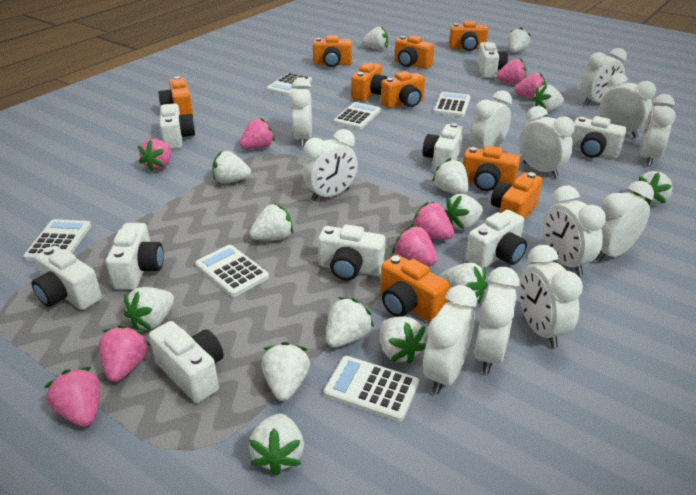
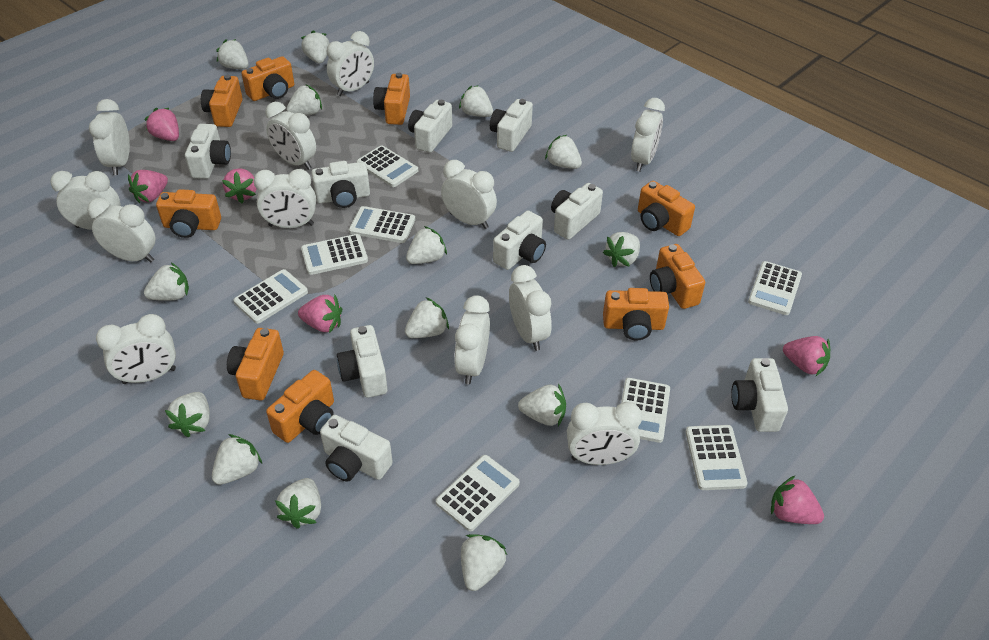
pink strawberry: 8 -> 6
white calculator: 6 -> 8

